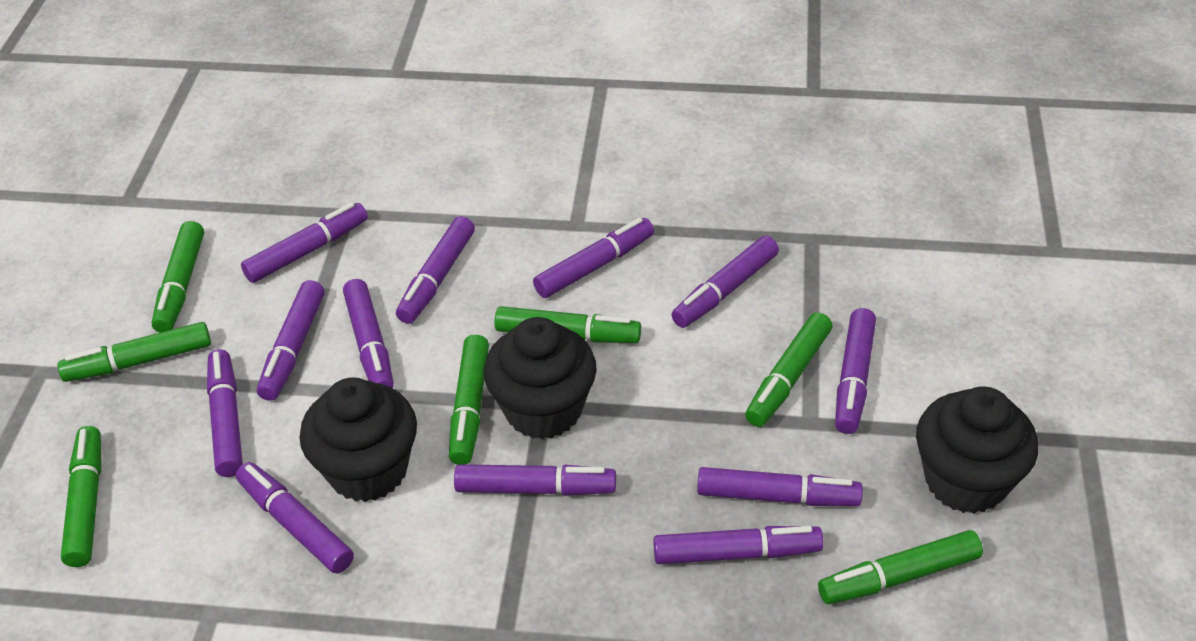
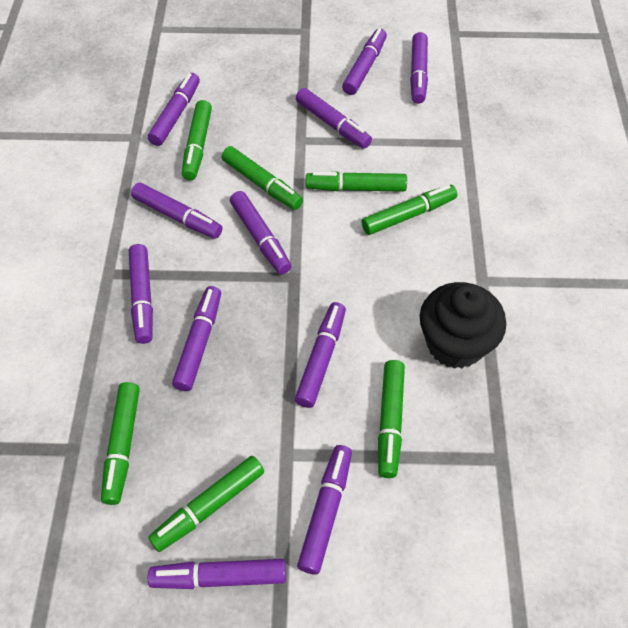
black cupcake: 3 -> 1
purple marker: 12 -> 11

